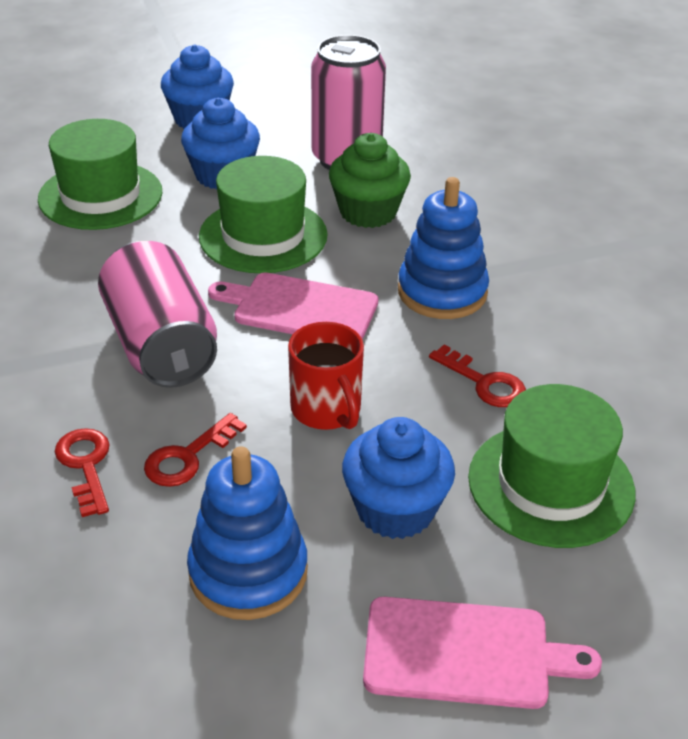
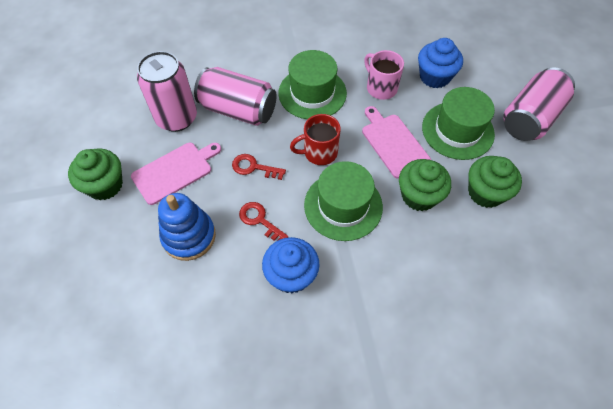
blue cupcake: 3 -> 2
blue stacking toy: 2 -> 1
green cupcake: 1 -> 3
pink can: 2 -> 3
pink mug: 0 -> 1
red key: 3 -> 2

